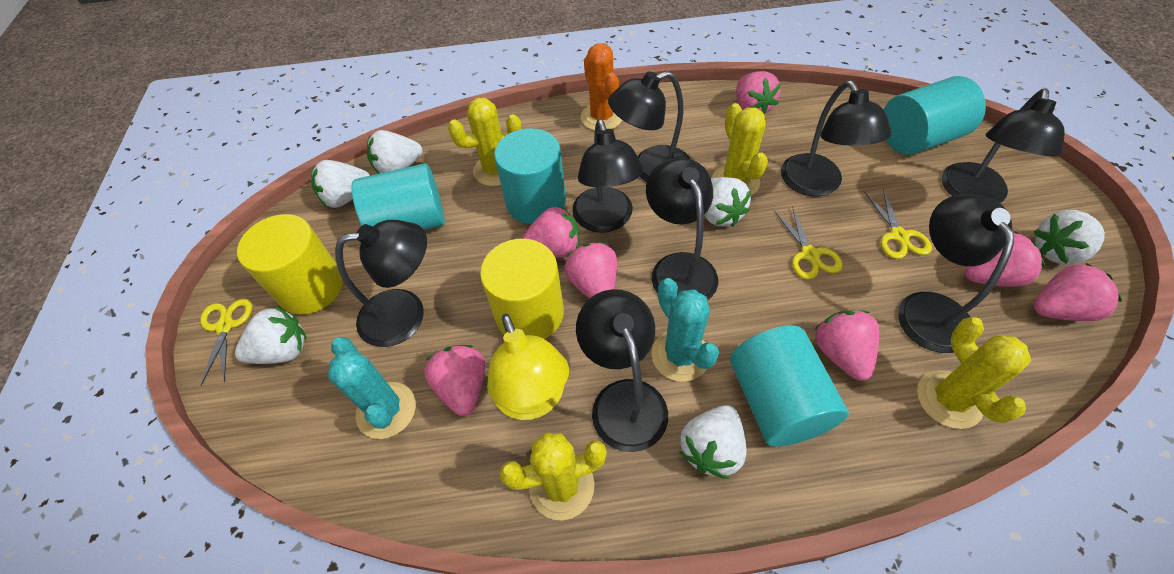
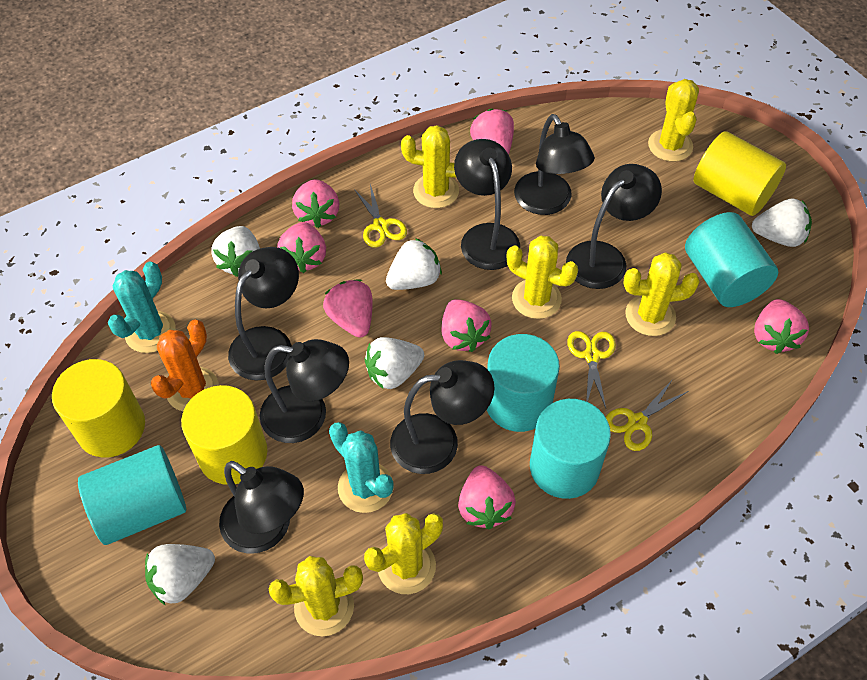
black lamp: 8 -> 7
white strawberry: 6 -> 5
yellow cactus: 4 -> 6
yellow cylinder: 2 -> 3
yellow lamp: 1 -> 0

